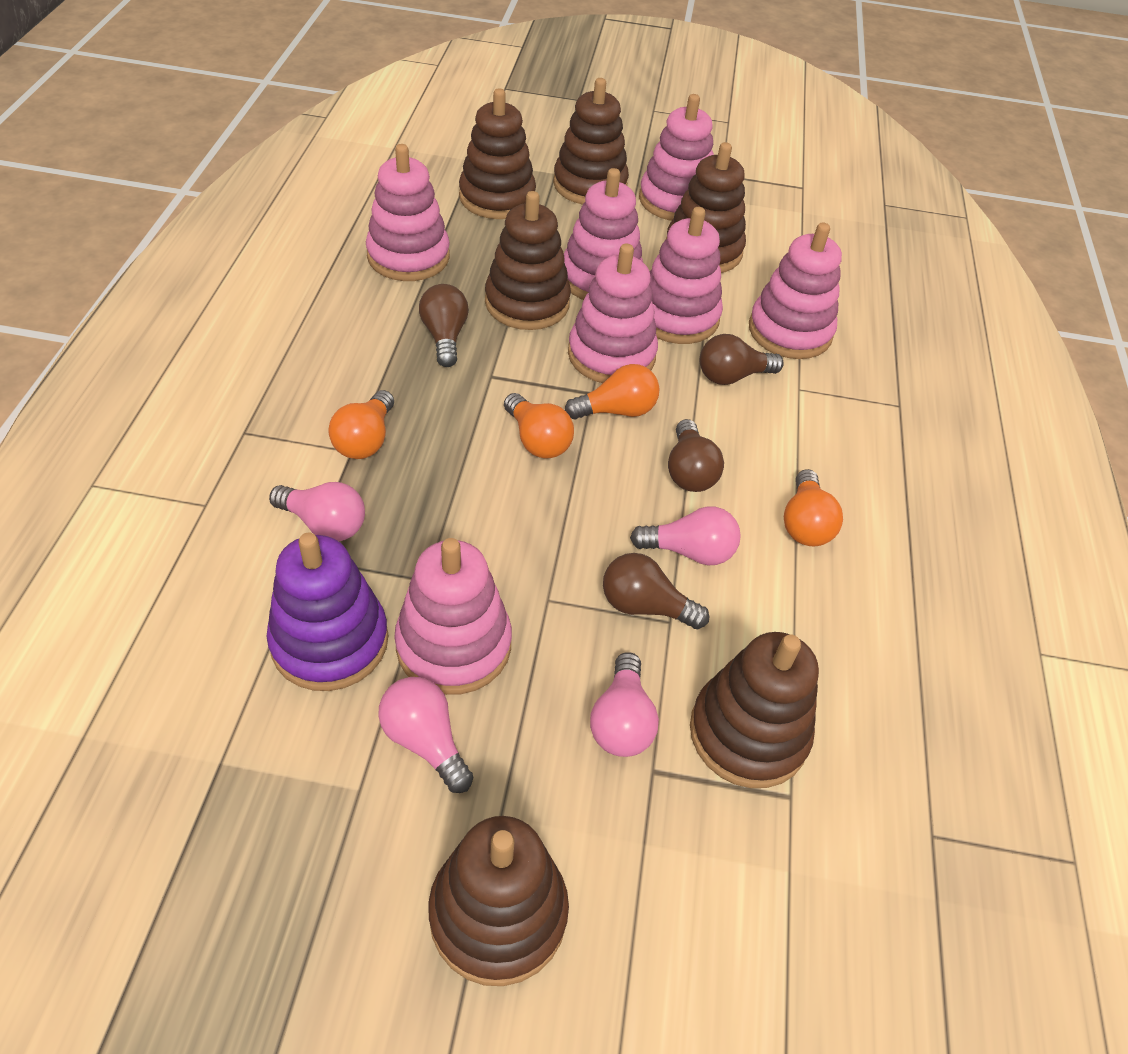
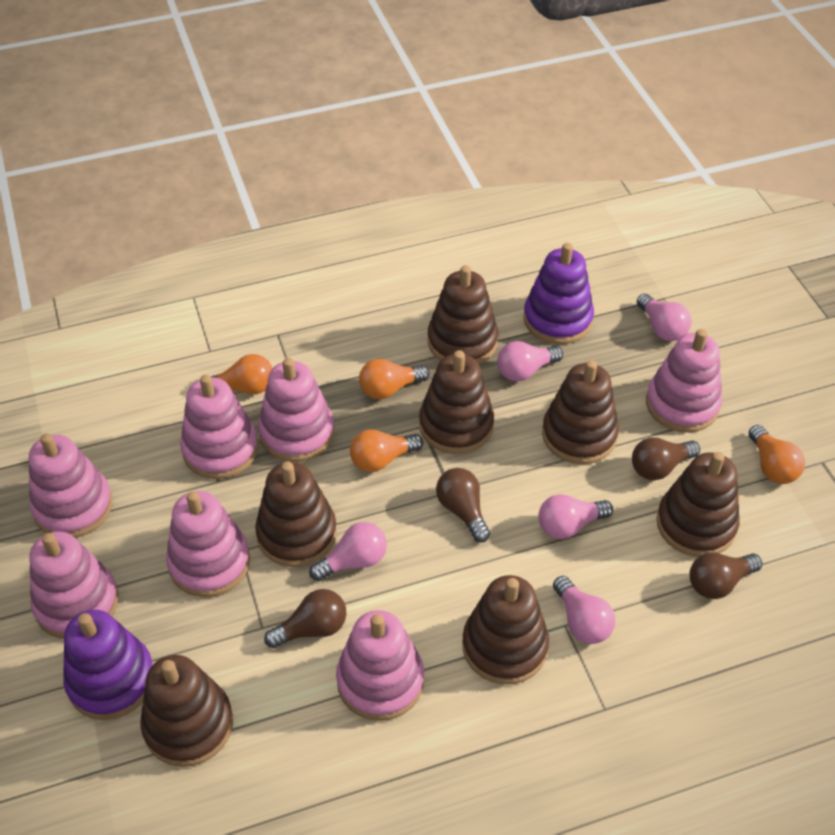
brown stacking toy: 6 -> 7
pink light bulb: 4 -> 5
purple stacking toy: 1 -> 2

